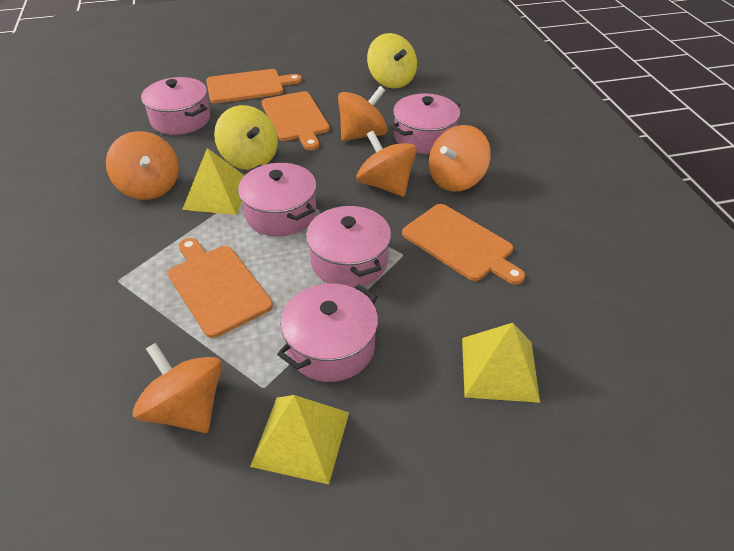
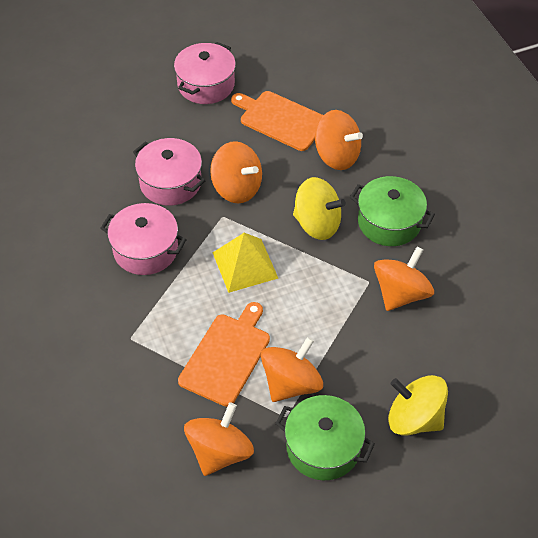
green pot: 0 -> 2
orange cutting board: 4 -> 2
pink pot: 5 -> 3
yellow pyramid: 3 -> 1

